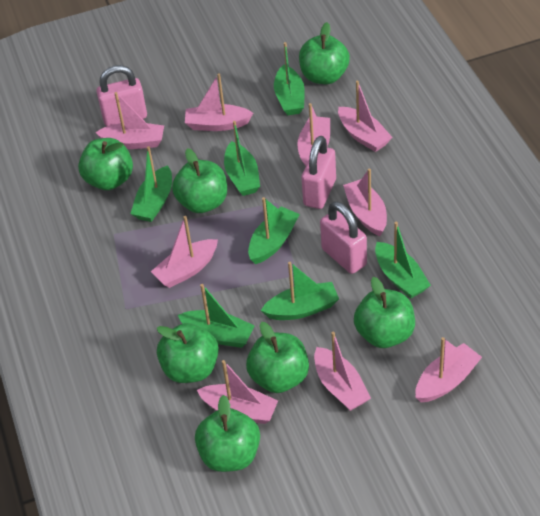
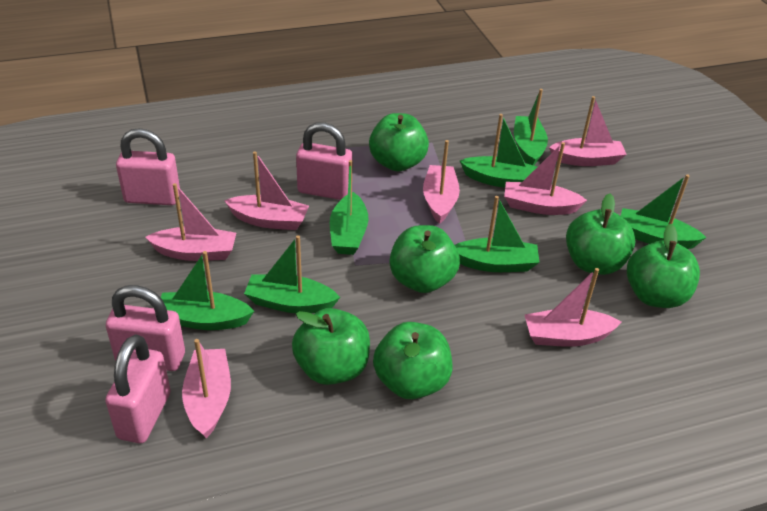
green apple: 7 -> 6
pink boat: 9 -> 7
pink padlock: 3 -> 4

